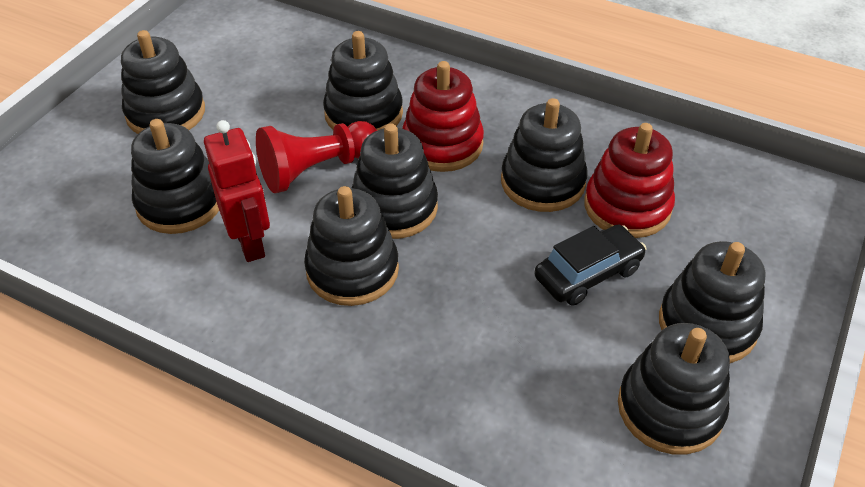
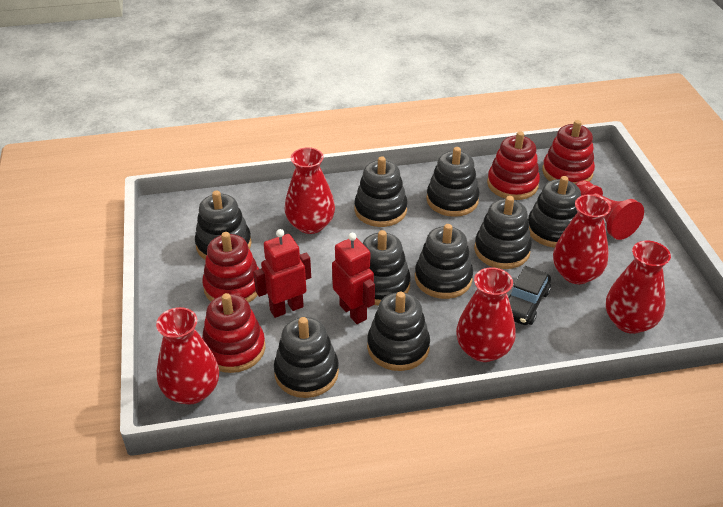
black stacking toy: 8 -> 9
red robot: 1 -> 2
red stacking toy: 2 -> 4
red vase: 0 -> 5

